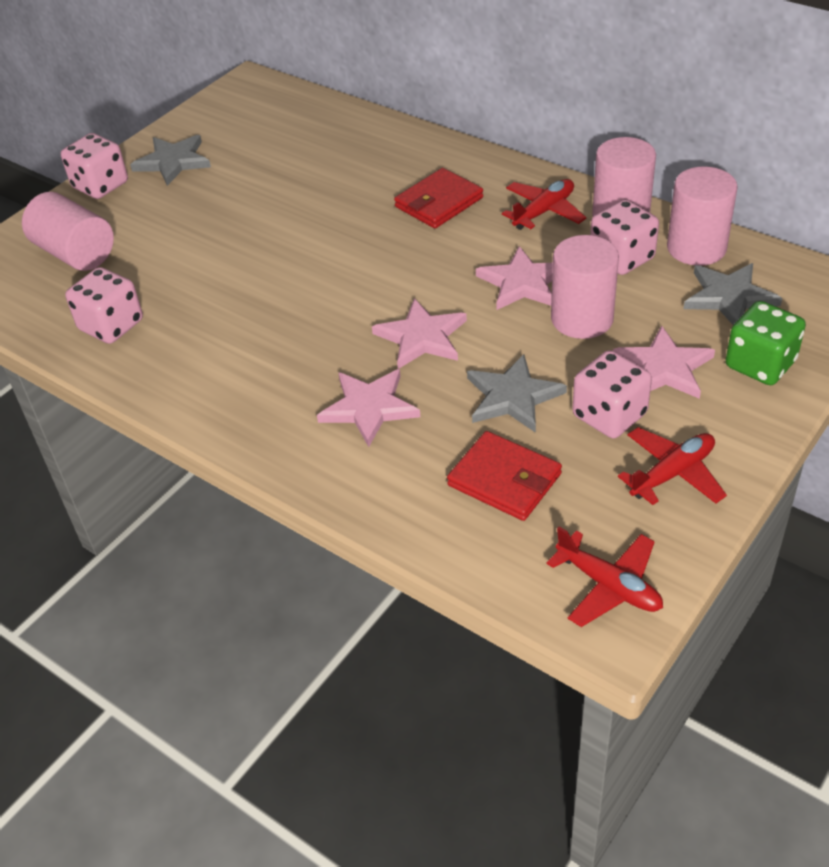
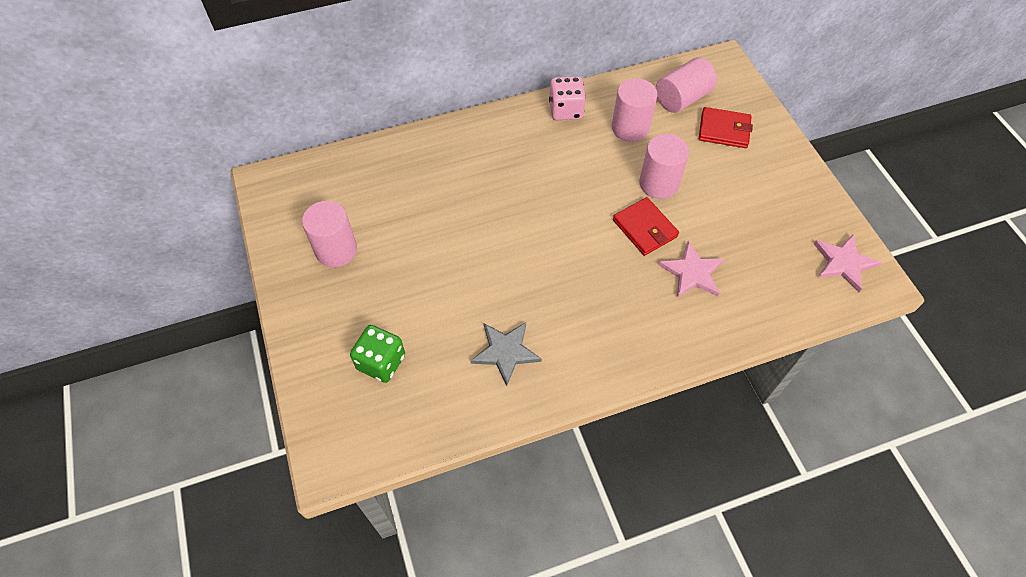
grey star: 3 -> 1
pink dice: 4 -> 1
pink star: 4 -> 2
red plane: 3 -> 0

